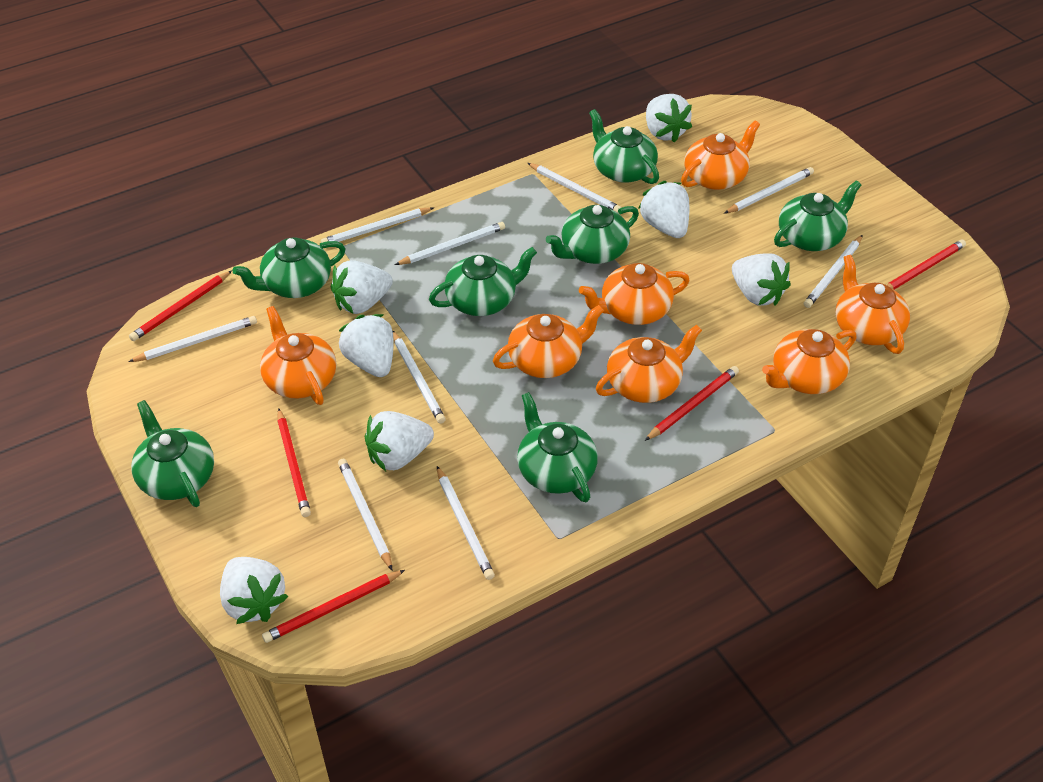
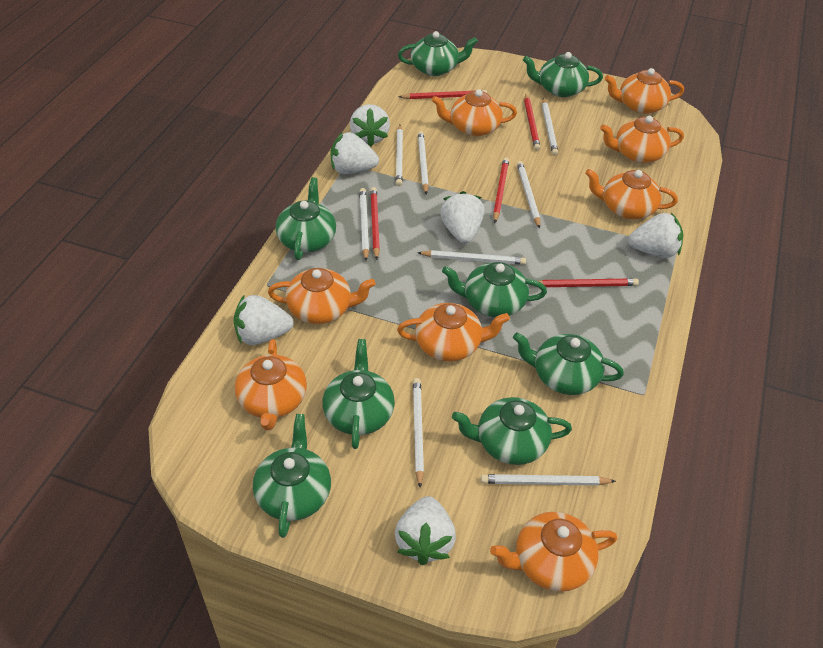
green teapot: 7 -> 8
orange teapot: 7 -> 8
white pencil: 9 -> 8
white strawberry: 7 -> 6

